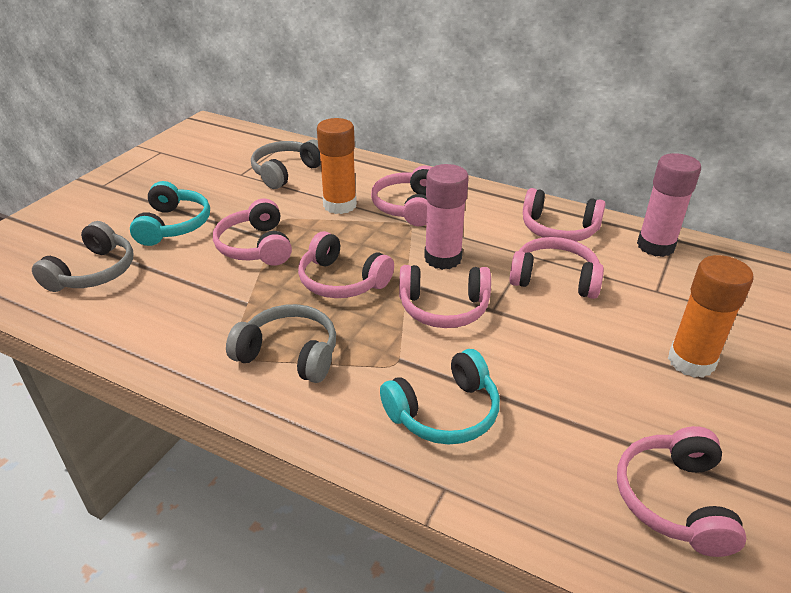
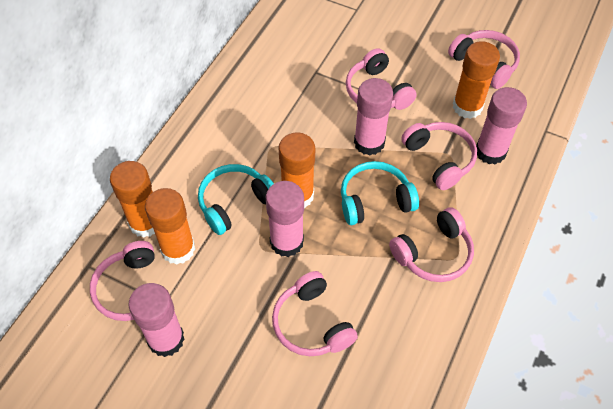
grey headphones: 3 -> 0
orange glue stick: 2 -> 4
pink glue stick: 2 -> 4
pink headphones: 7 -> 6

